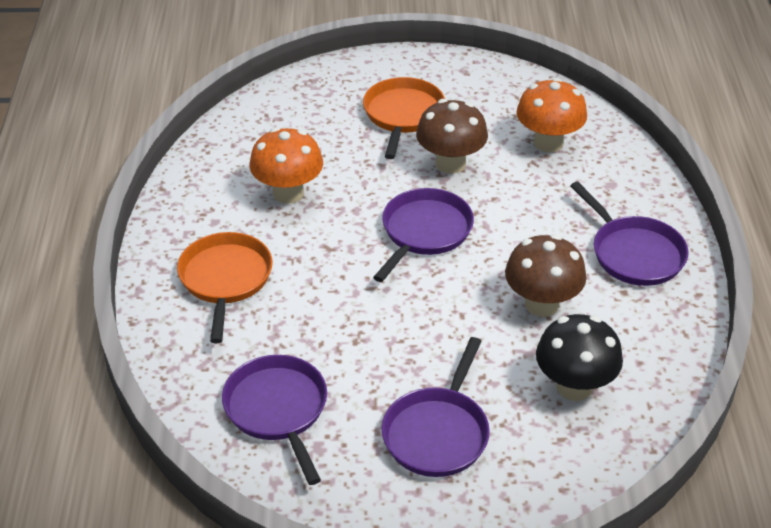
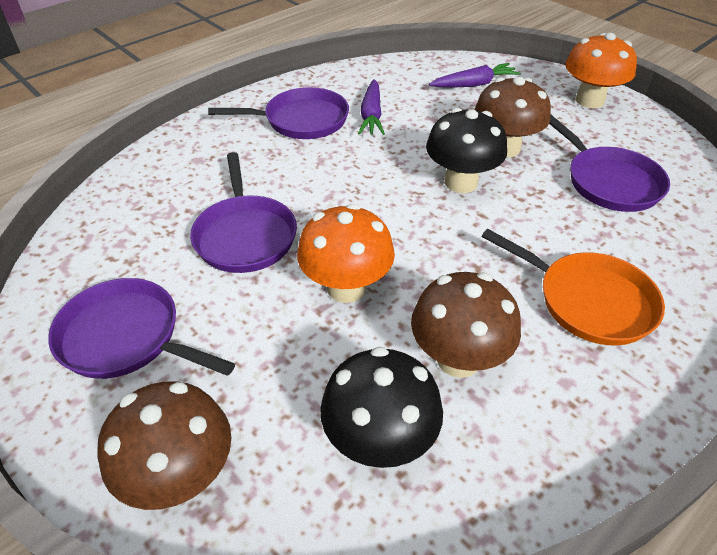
black mushroom: 1 -> 2
brown mushroom: 2 -> 3
orange pan: 2 -> 1
purple carrot: 0 -> 2

